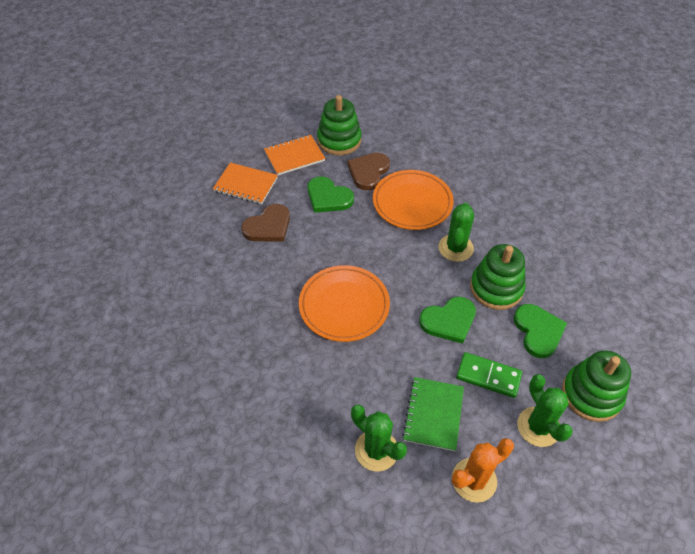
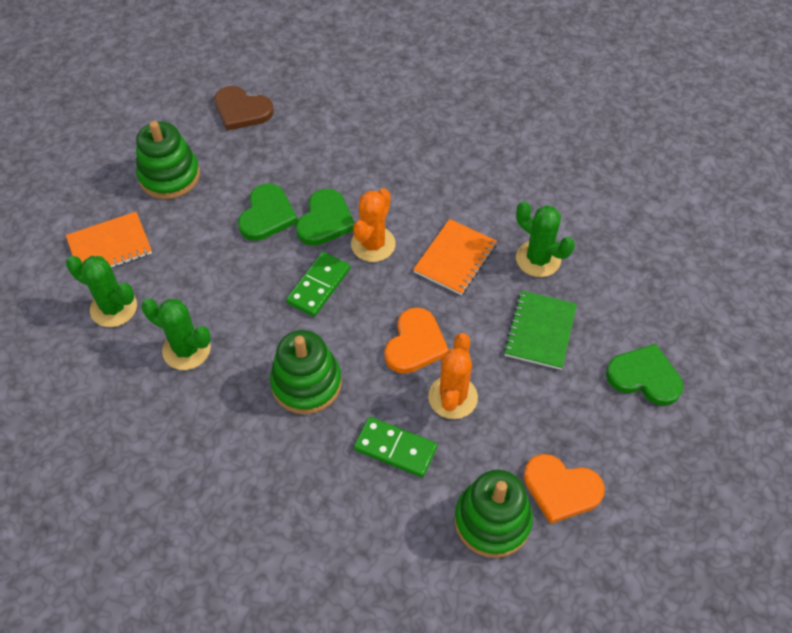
brown heart: 2 -> 1
green domino: 1 -> 2
orange cactus: 1 -> 2
orange heart: 0 -> 2
orange plate: 2 -> 0

